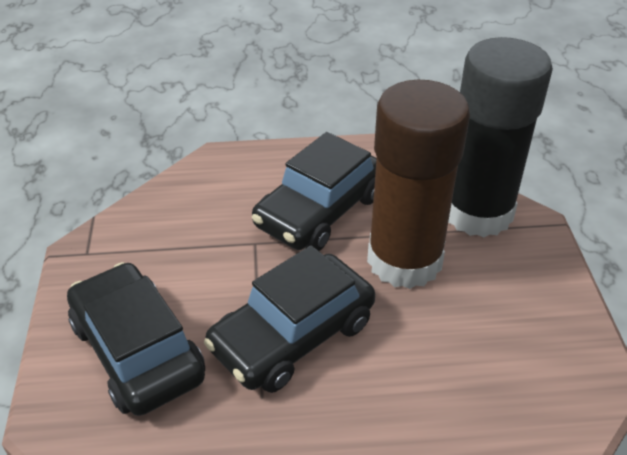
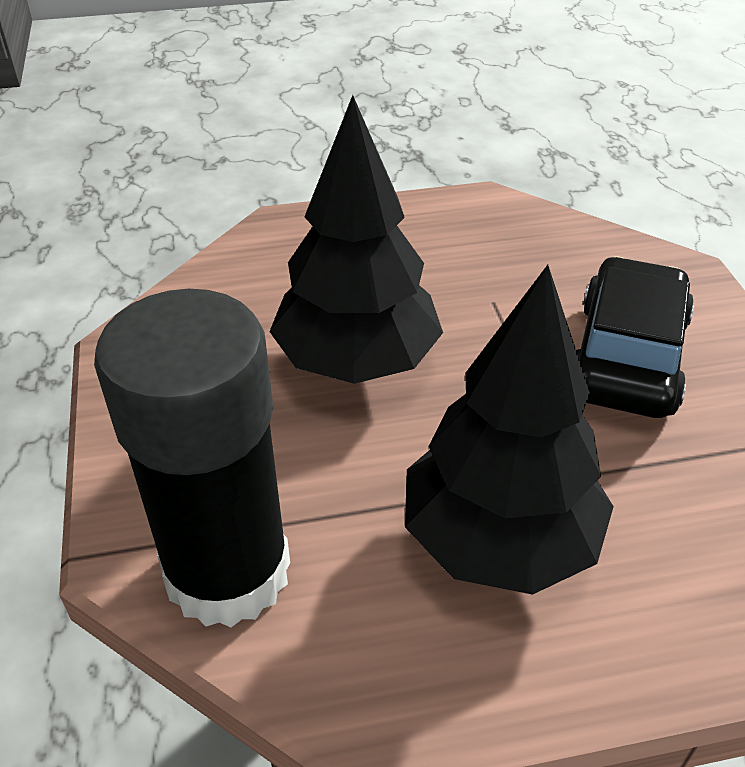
black car: 3 -> 1
black tree: 0 -> 2
brown glue stick: 1 -> 0

